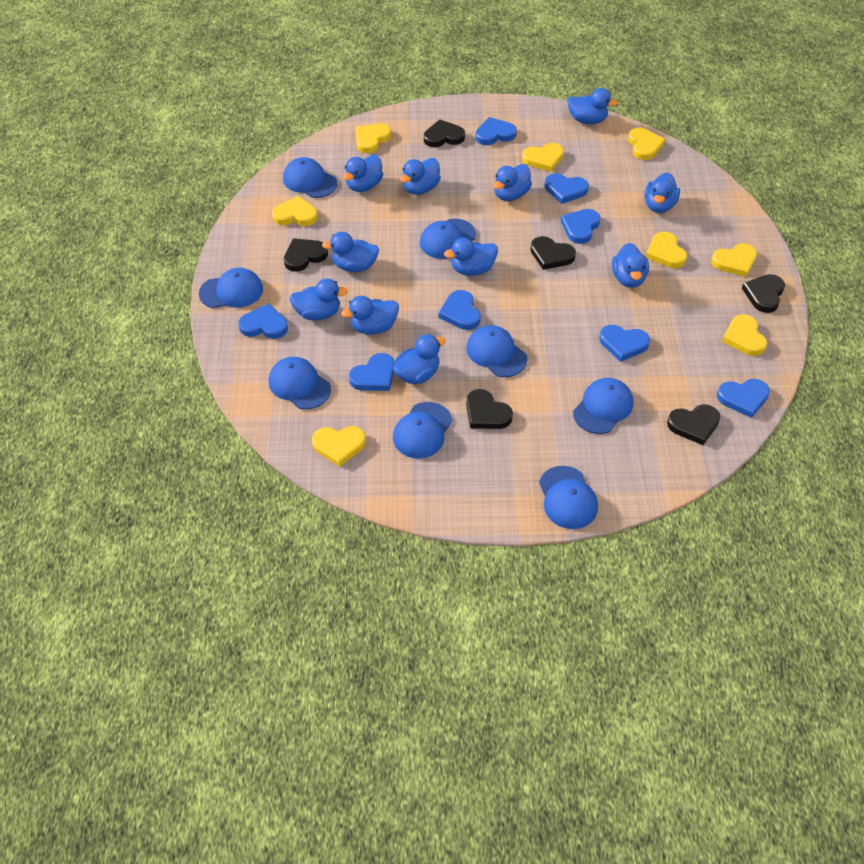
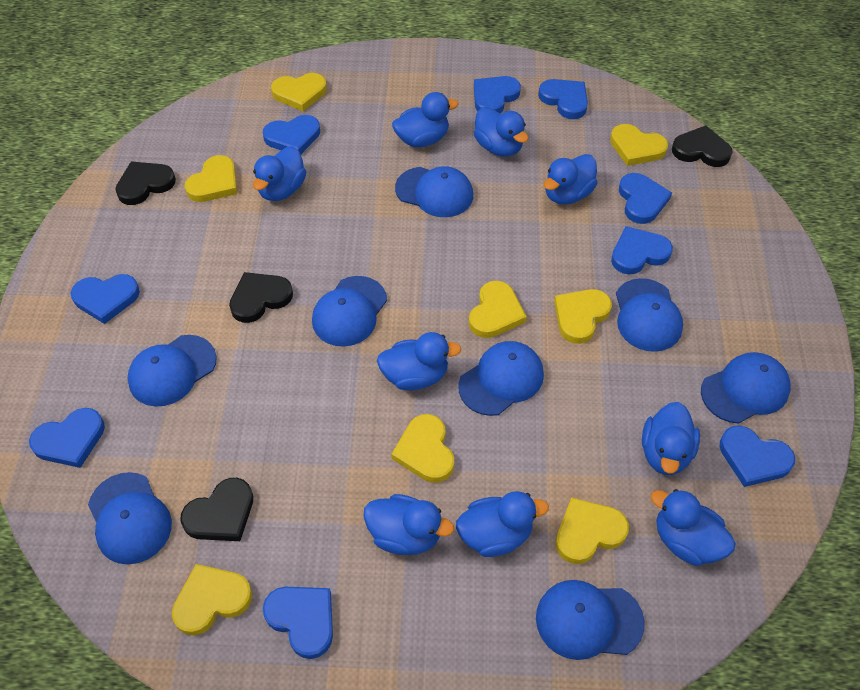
black heart: 6 -> 4
blue duck: 11 -> 9
blue heart: 8 -> 9

